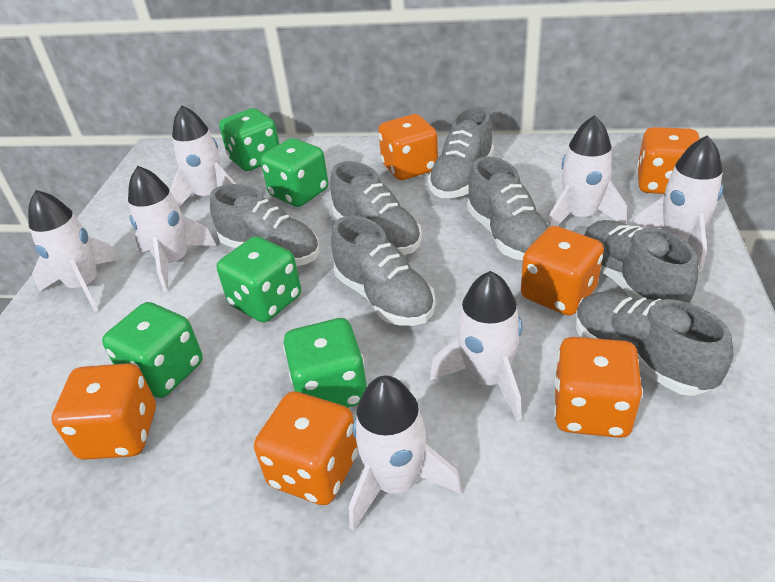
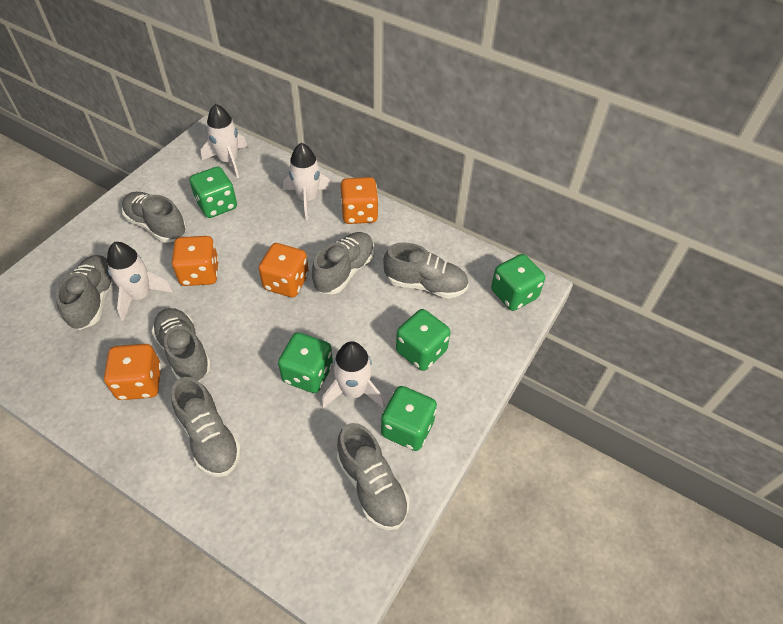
orange dice: 6 -> 4
white rocket: 7 -> 4

